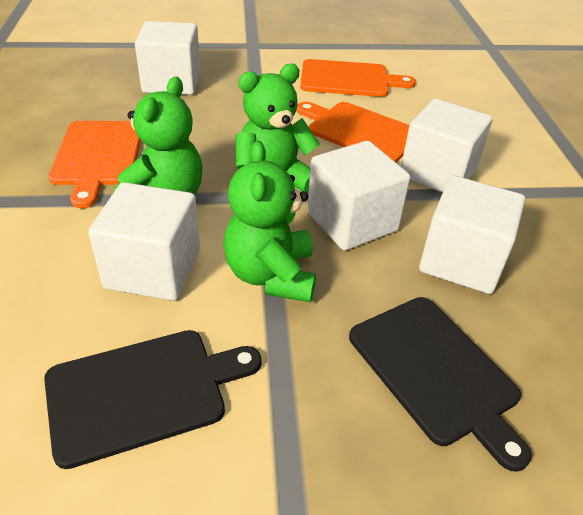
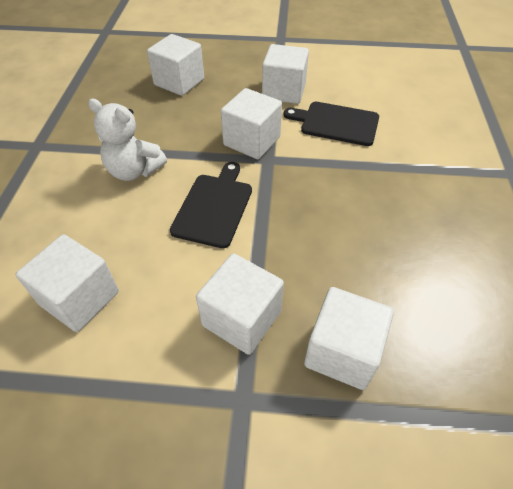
green teddy bear: 3 -> 0
orange cutting board: 3 -> 0
white cube: 5 -> 6
white teddy bear: 0 -> 1

